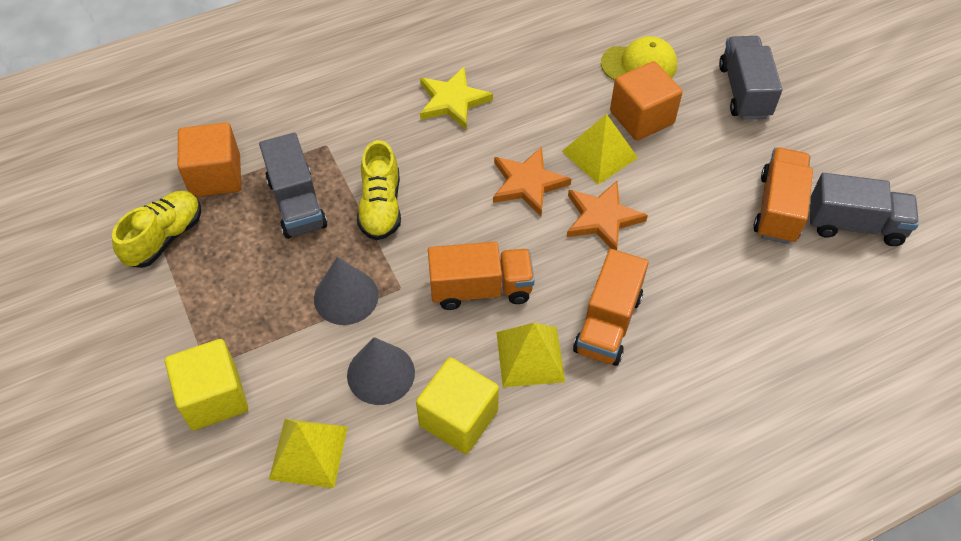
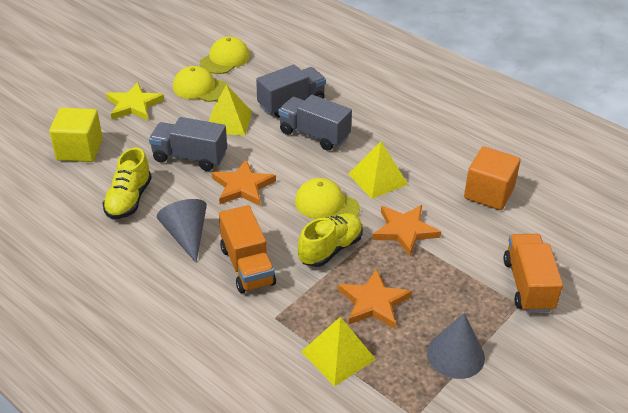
orange cube: 2 -> 1
orange star: 2 -> 3
orange truck: 3 -> 2
yellow cap: 1 -> 3
yellow cube: 2 -> 1

